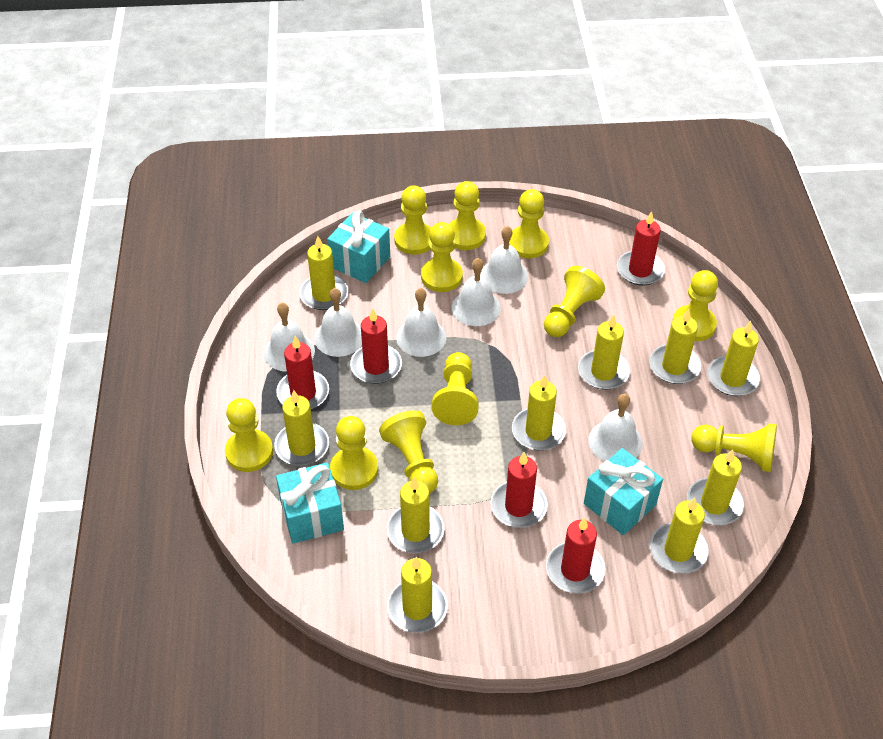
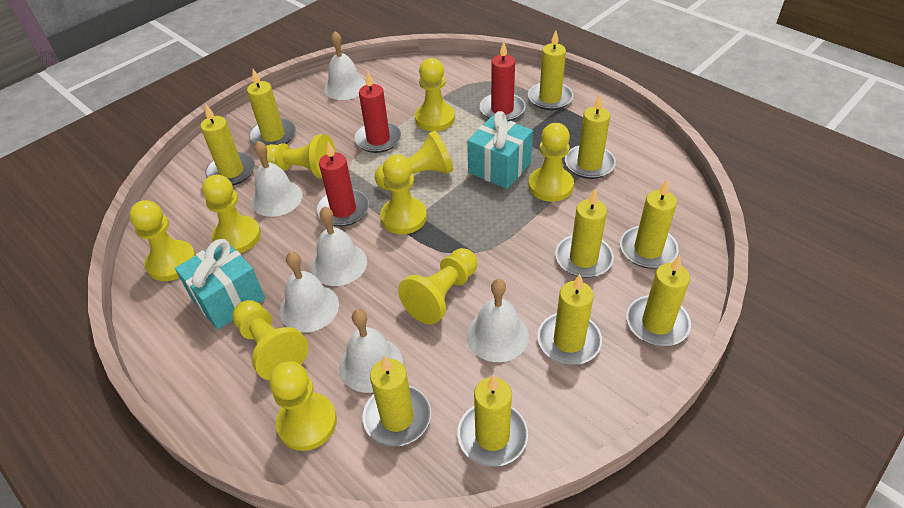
red candle: 5 -> 3
turquoise gift: 3 -> 2
yellow pawn: 11 -> 10

